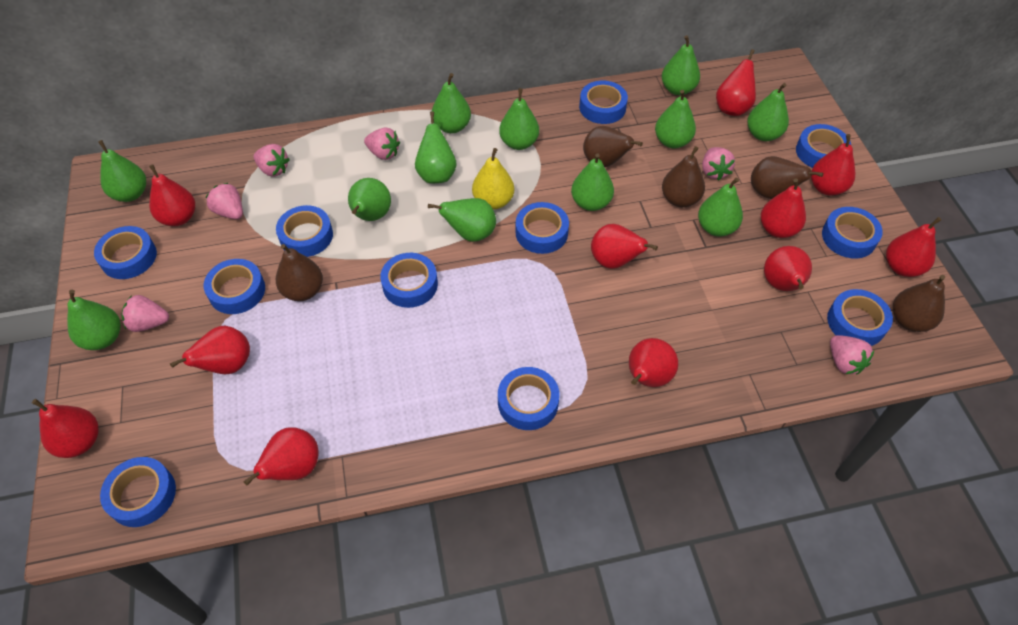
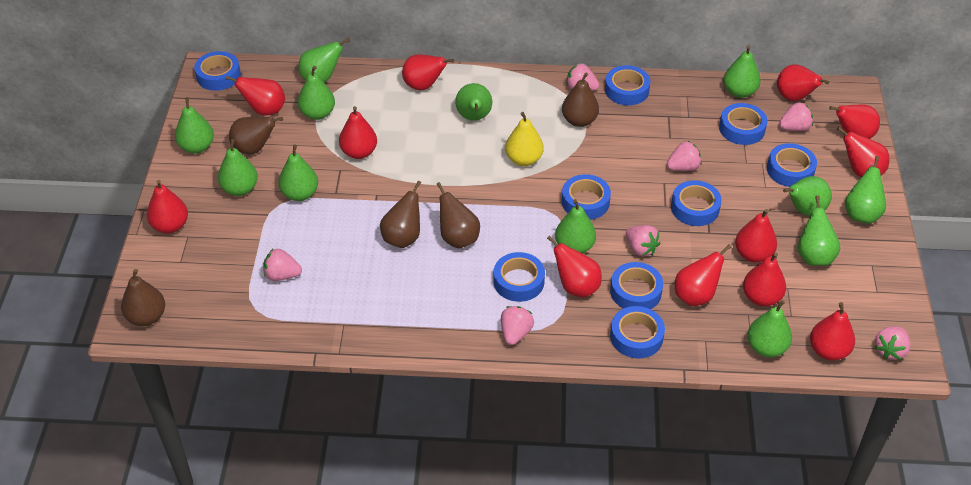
blue tape: 11 -> 9
pink strawberry: 6 -> 7
red pear: 11 -> 12

